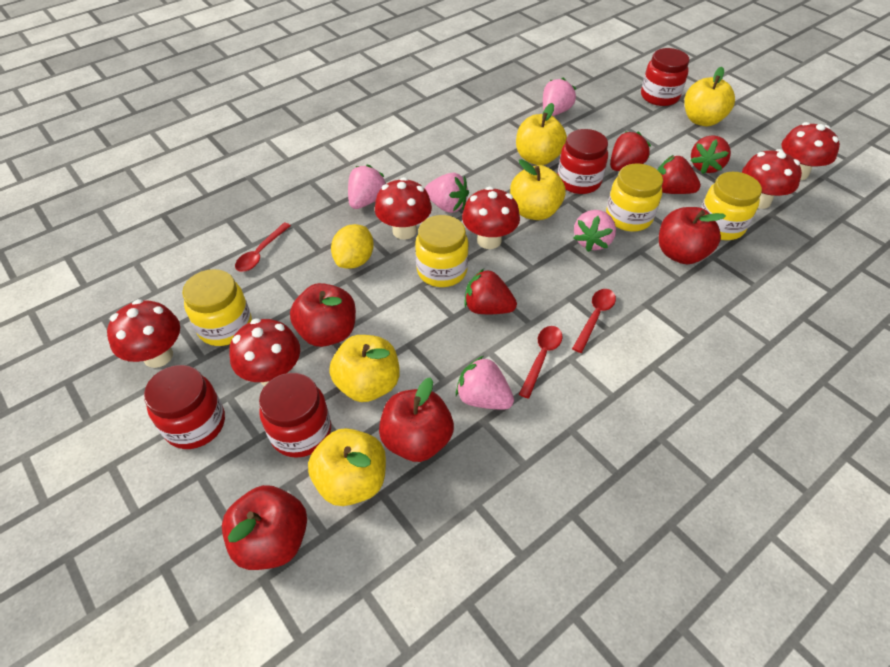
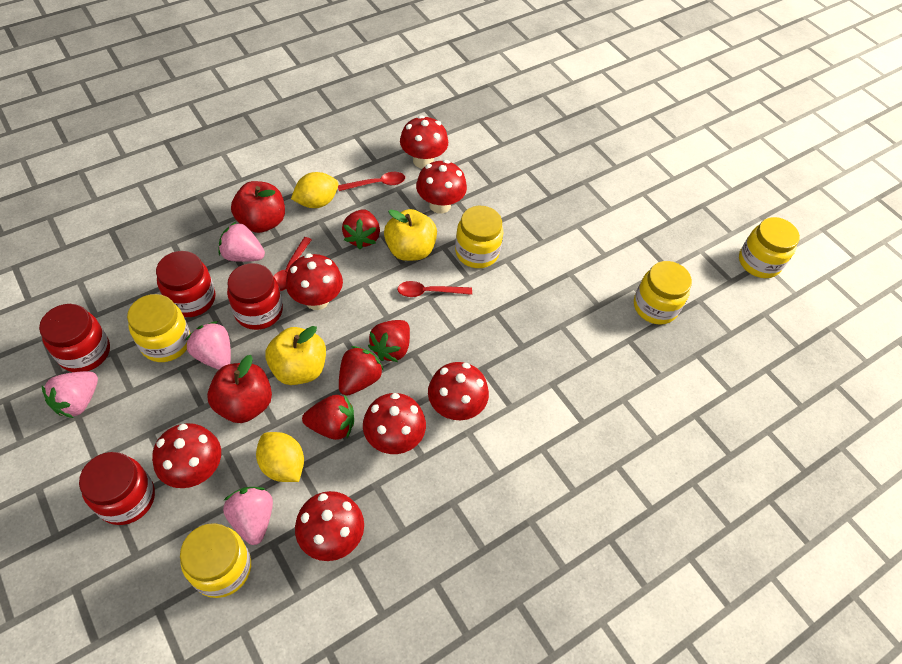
pink strawberry: 5 -> 4
red apple: 4 -> 2
red mushroom: 6 -> 7
yellow apple: 5 -> 2
yellow jar: 4 -> 5
yellow lemon: 1 -> 2

